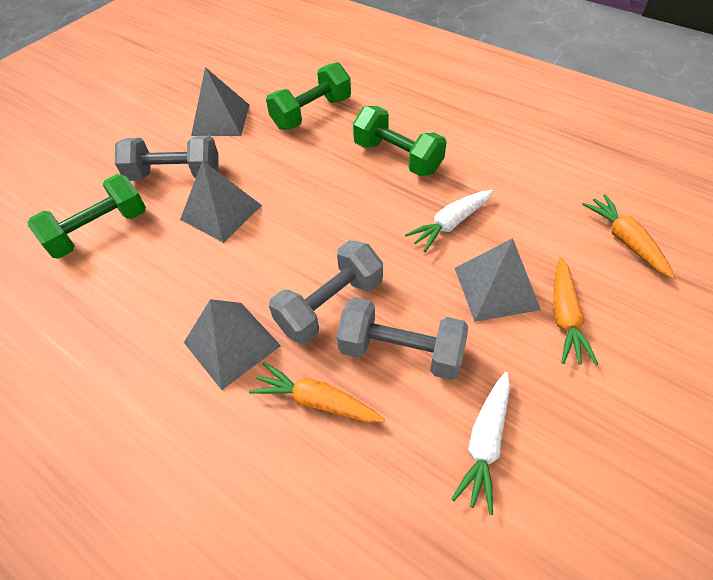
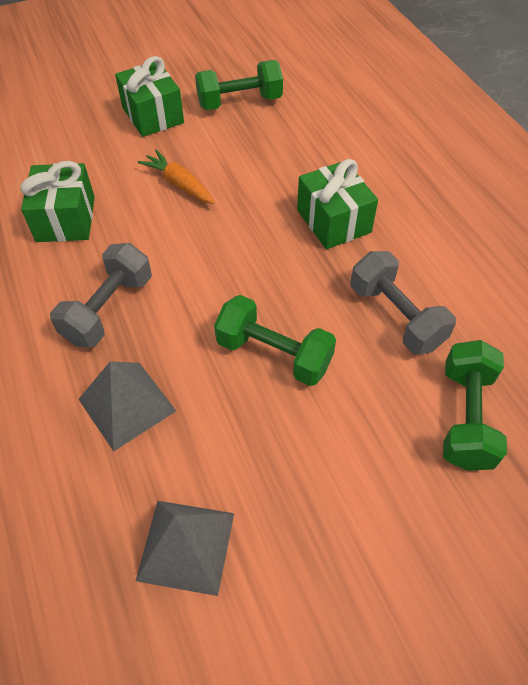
green gift: 0 -> 3
grey dumbbell: 3 -> 2
grey pyramid: 4 -> 2
orange carrot: 3 -> 1
white carrot: 2 -> 0

